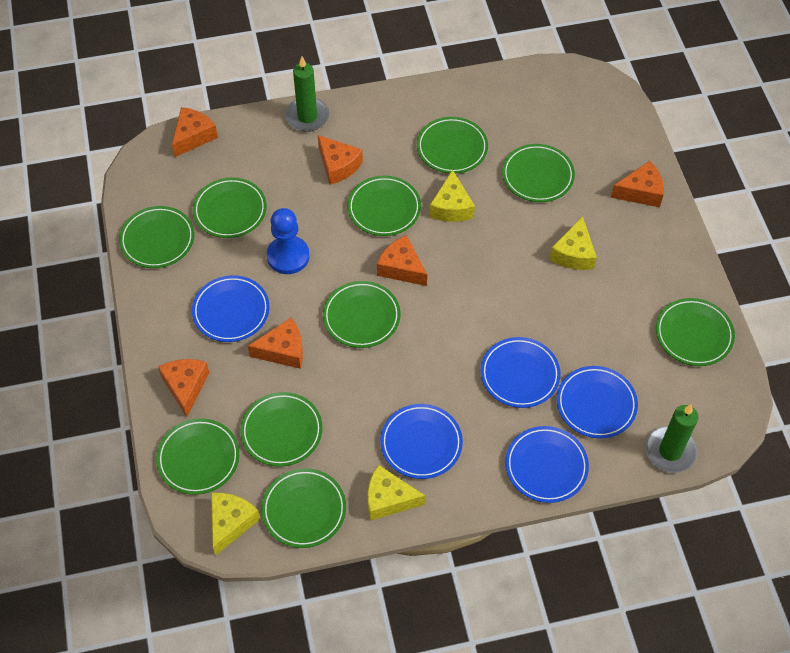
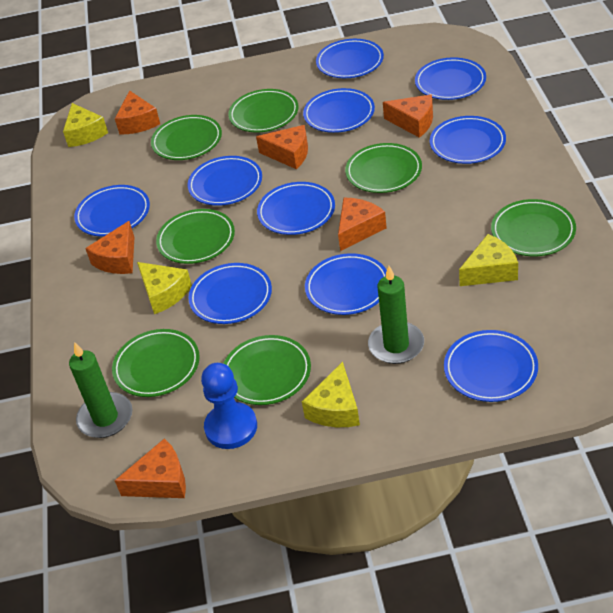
blue plate: 5 -> 10
green plate: 10 -> 7

